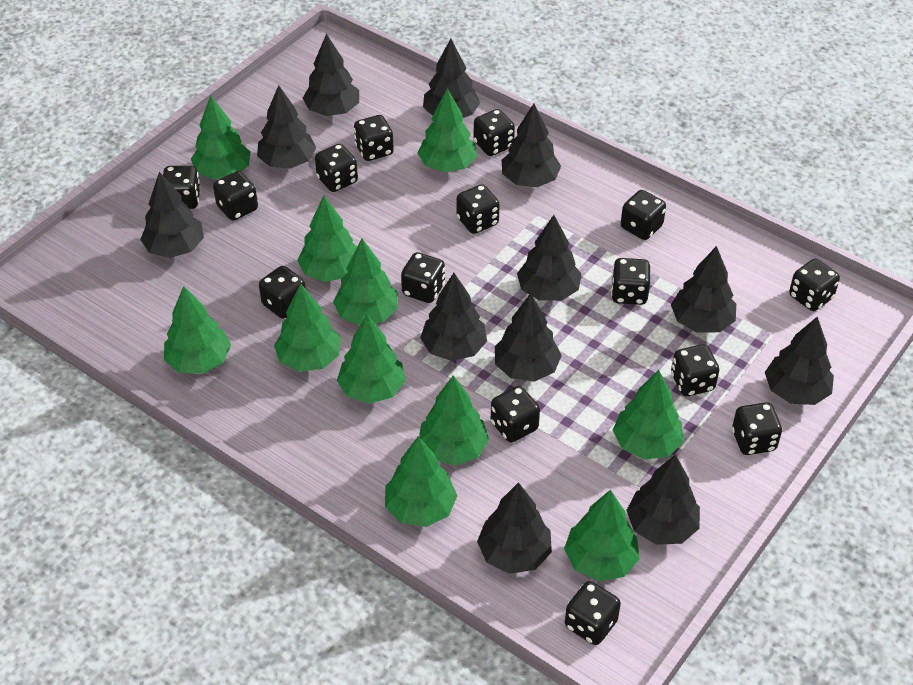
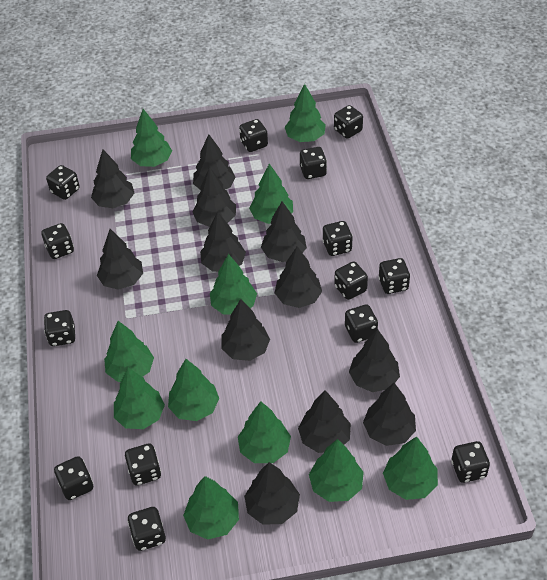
black dice: 15 -> 14

